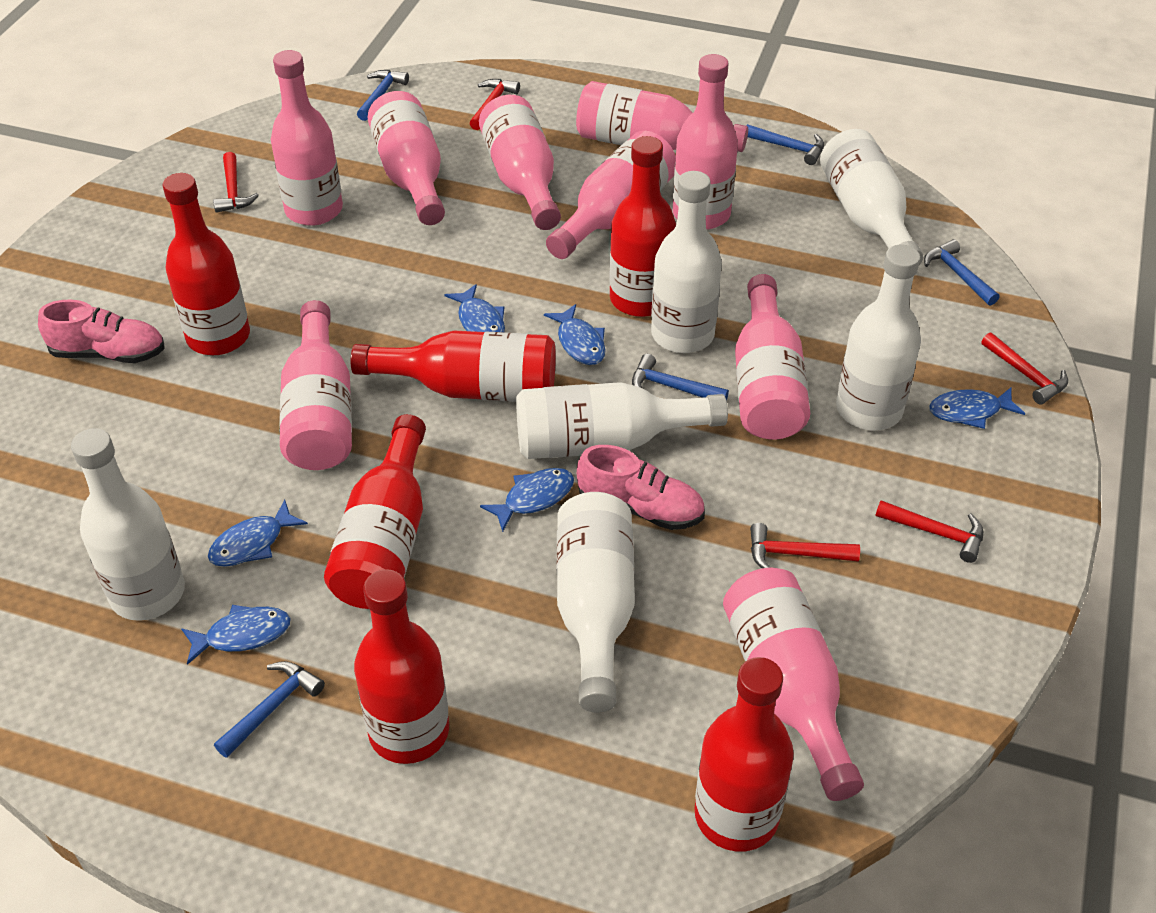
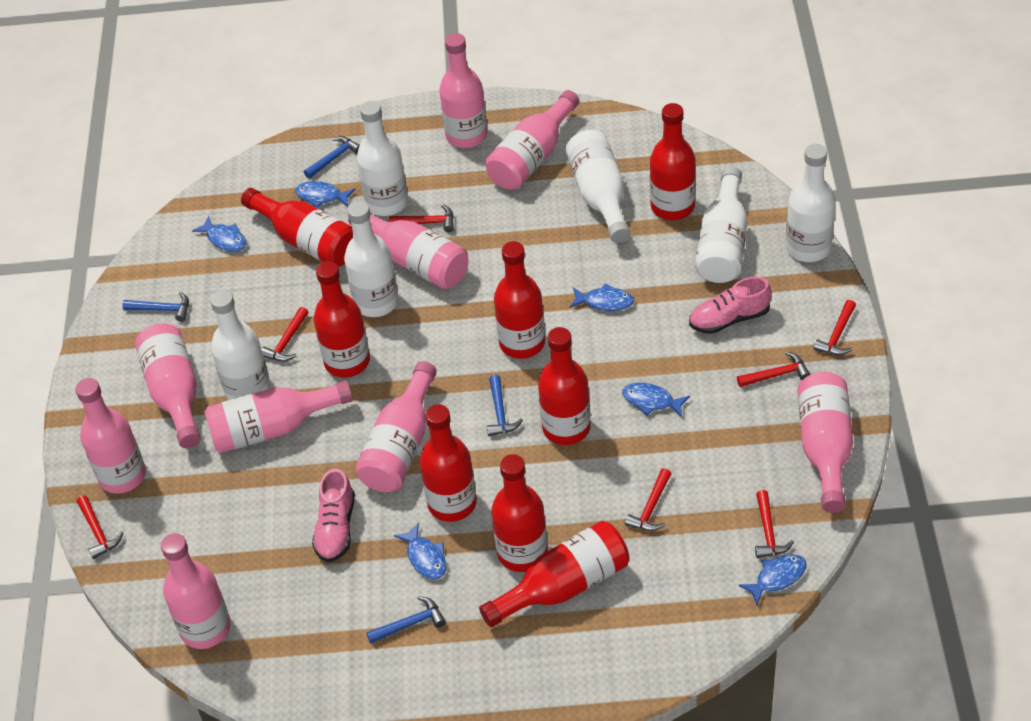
blue hammer: 5 -> 4
red bottle: 6 -> 8
red hammer: 5 -> 7

